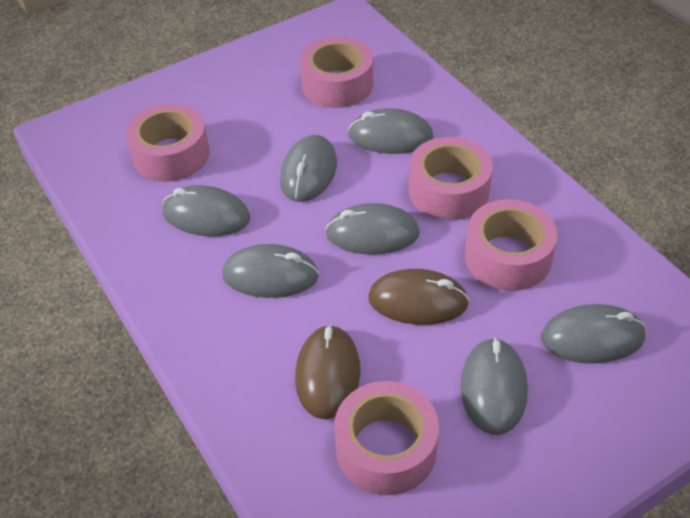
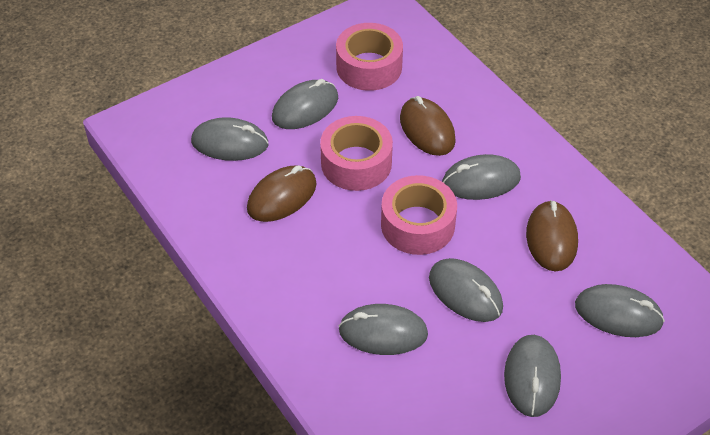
brown mouse: 2 -> 3
pink tape: 5 -> 3

